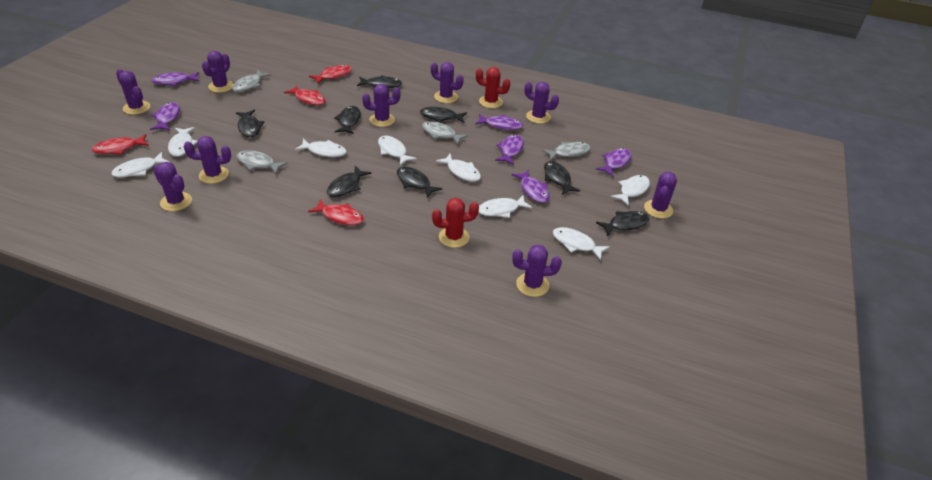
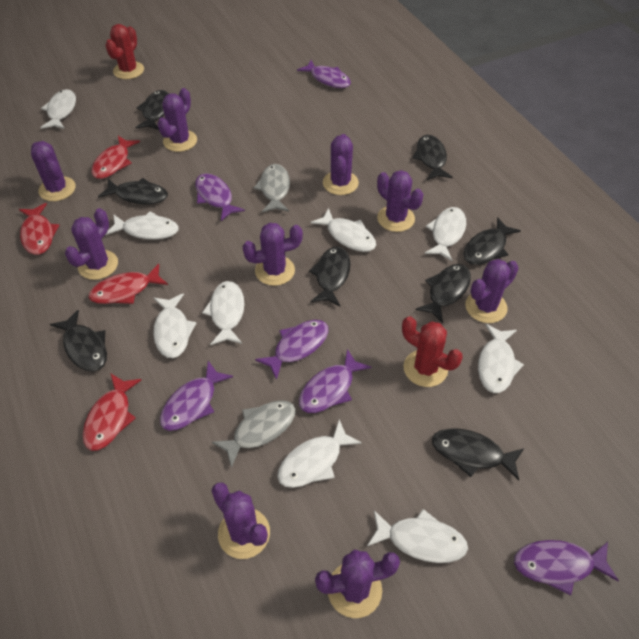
grey fish: 4 -> 2
white fish: 8 -> 9

